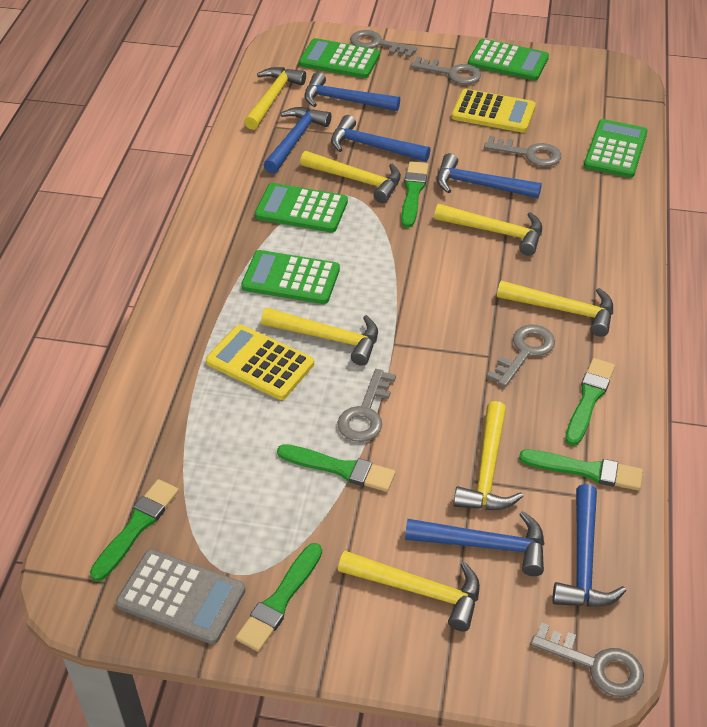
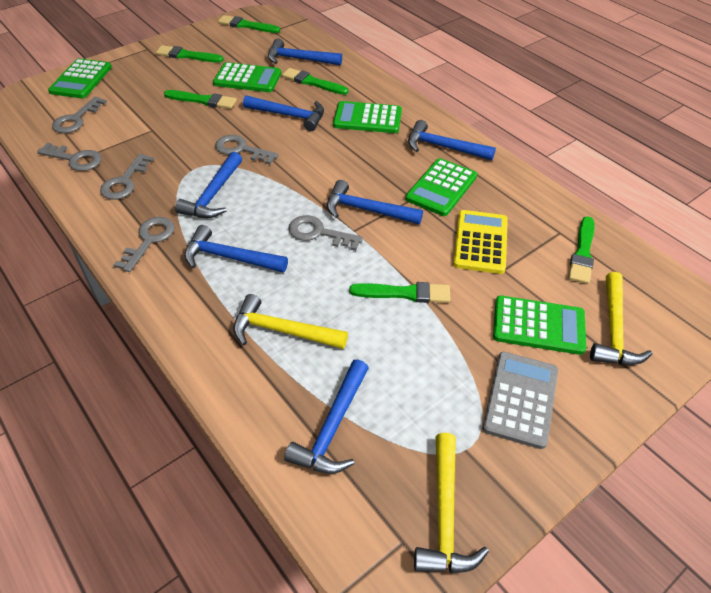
blue hammer: 6 -> 7
yellow calculator: 2 -> 1
yellow hammer: 7 -> 3

